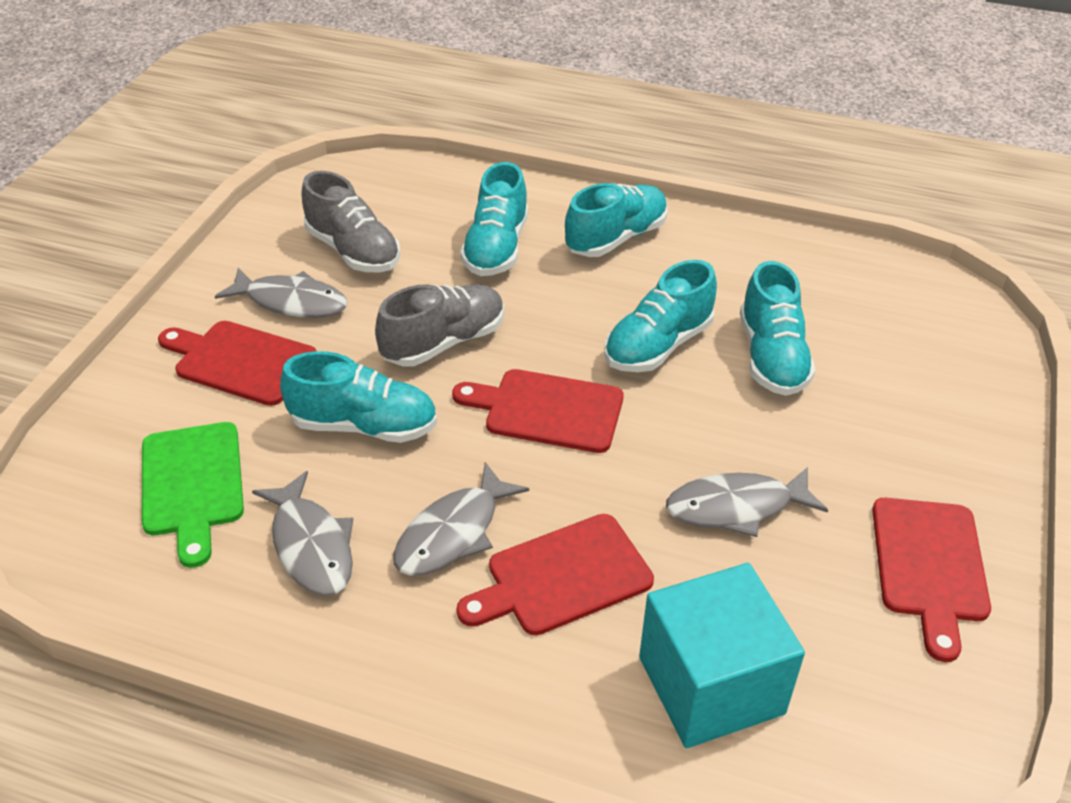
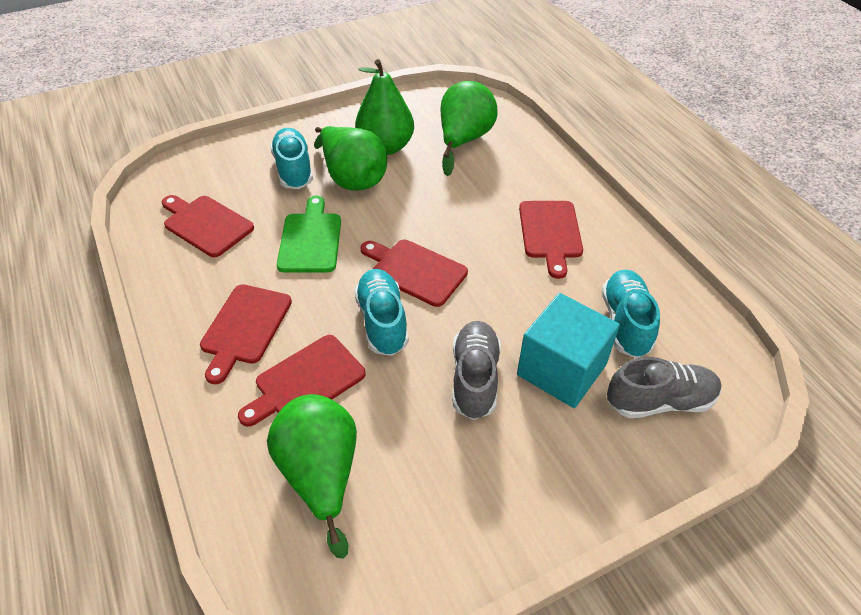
green pear: 0 -> 4
grey fish: 4 -> 0
red cutting board: 4 -> 5
turquoise shoe: 5 -> 3

